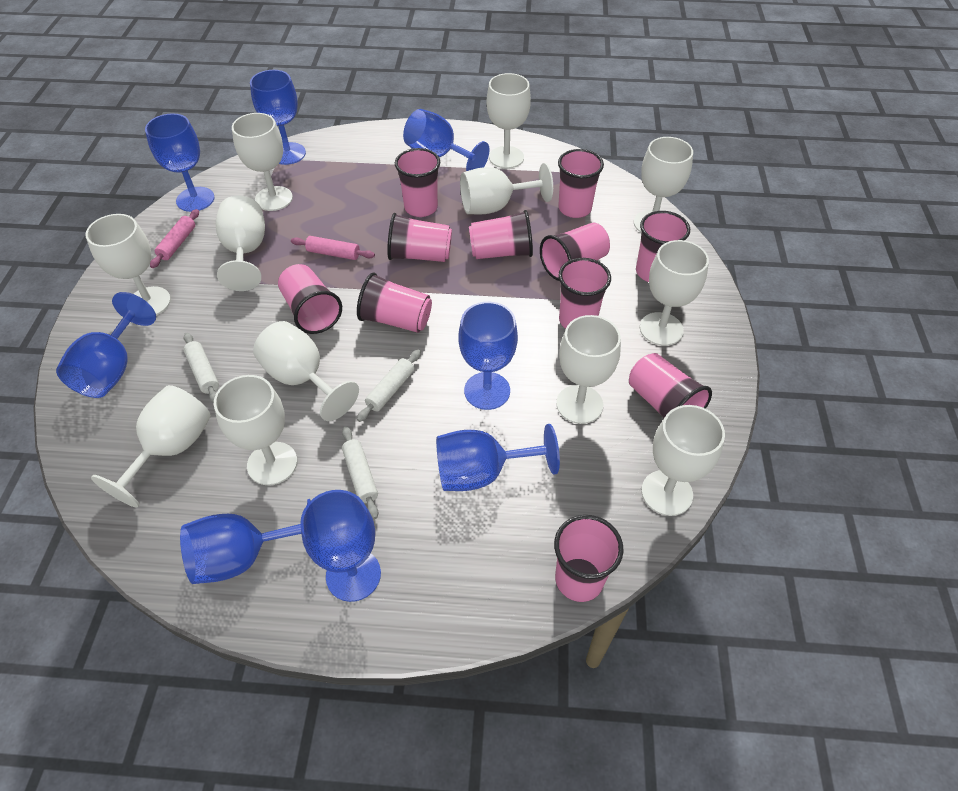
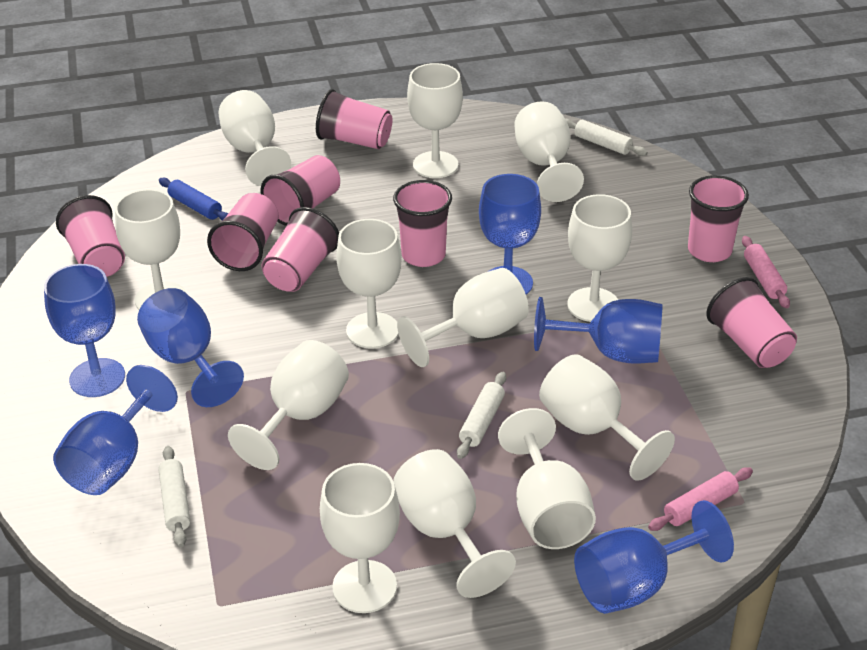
blue goblet: 8 -> 6
blue rolling pin: 0 -> 1
pink cup: 11 -> 8

